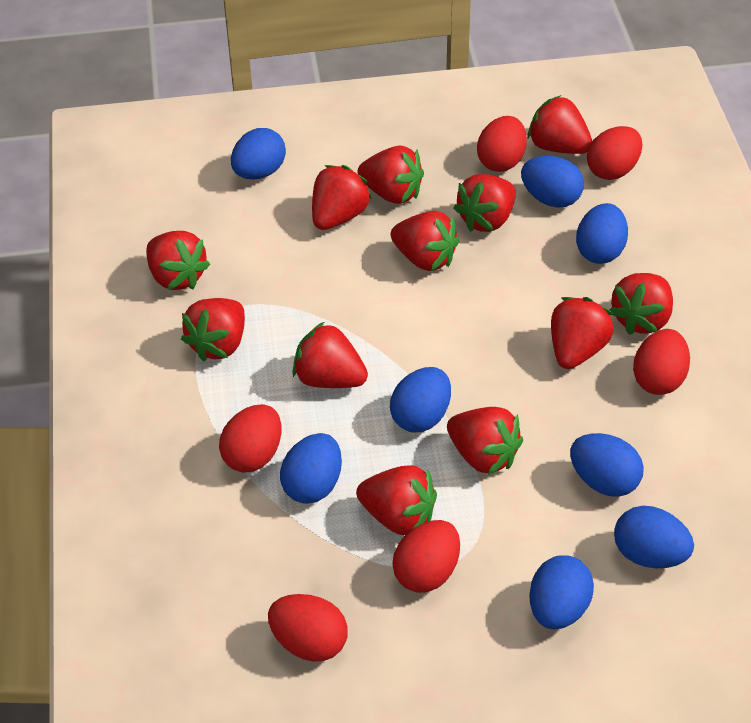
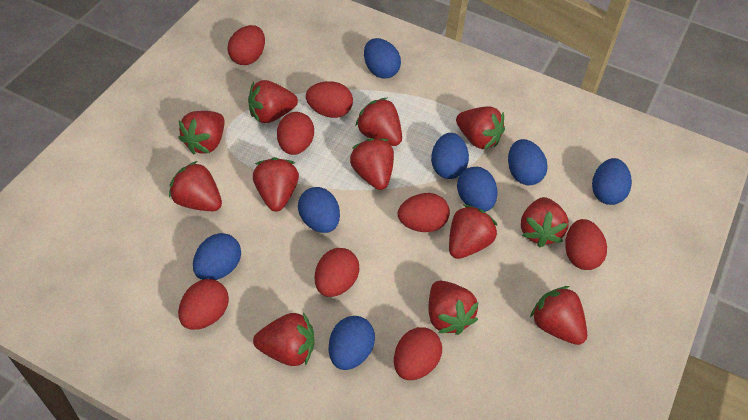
red egg: 6 -> 8

